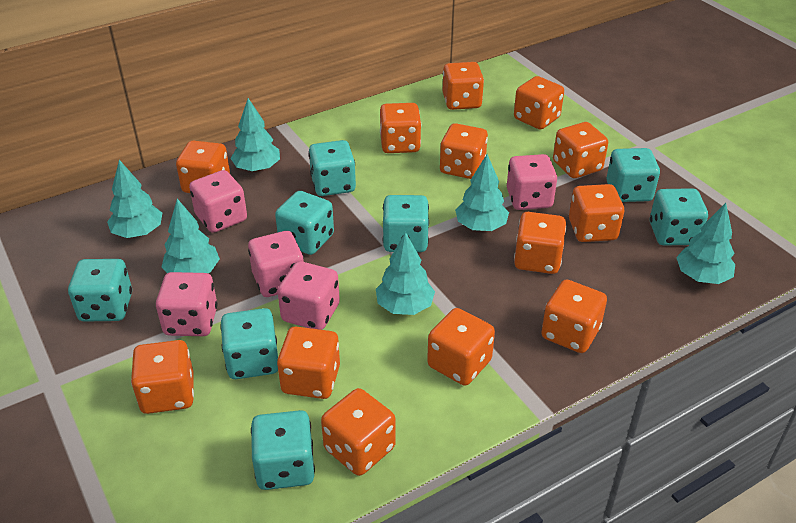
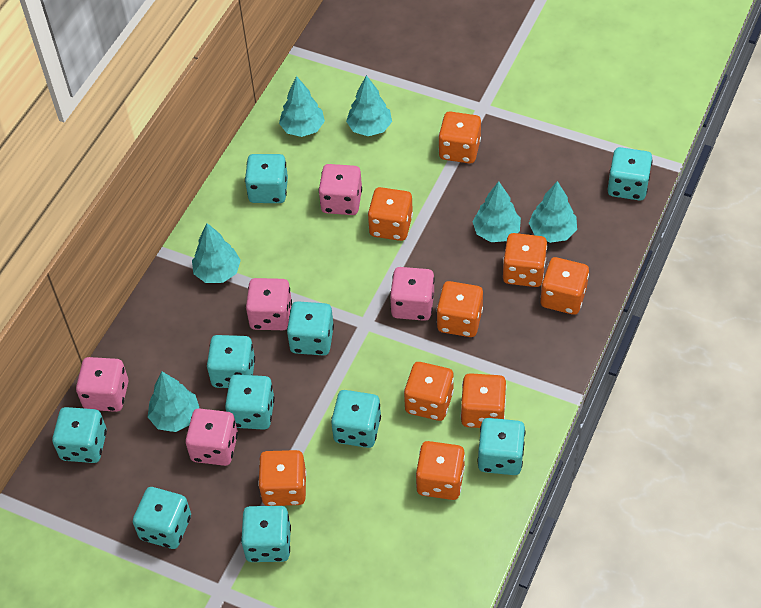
orange dice: 13 -> 9
turquoise dice: 8 -> 10

